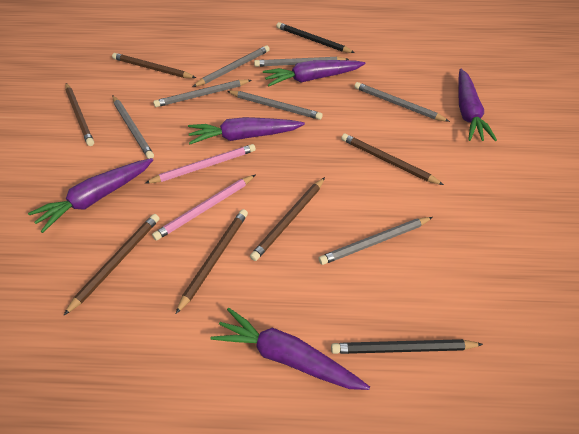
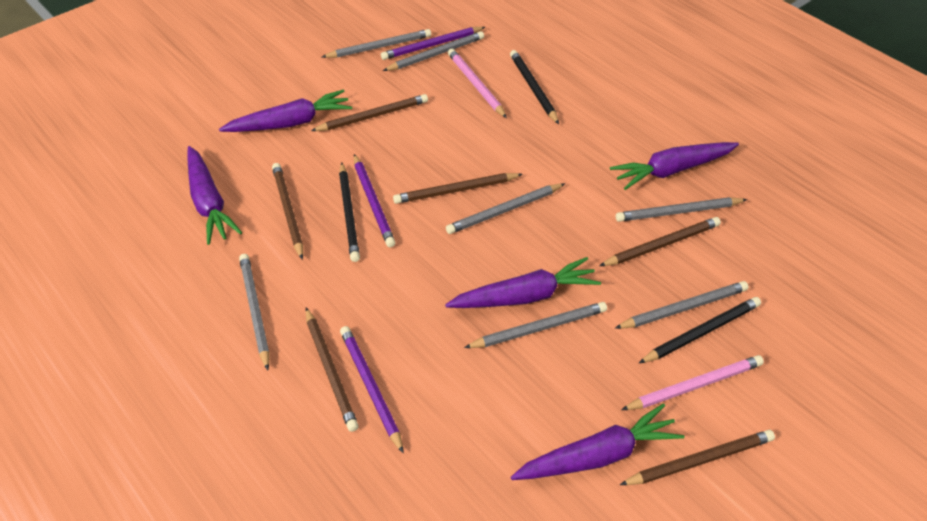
black pencil: 2 -> 3
purple pencil: 0 -> 3

